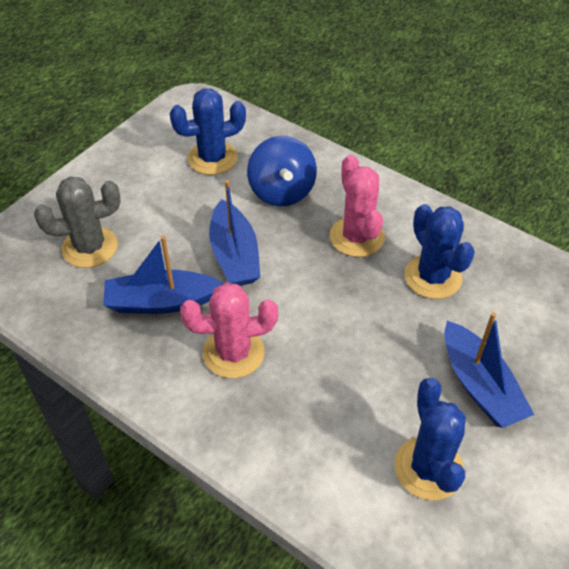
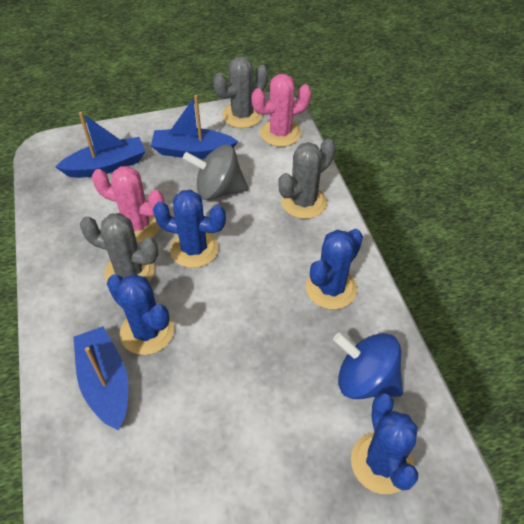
blue cactus: 3 -> 4
grey cactus: 1 -> 3
grey spinning top: 0 -> 1

